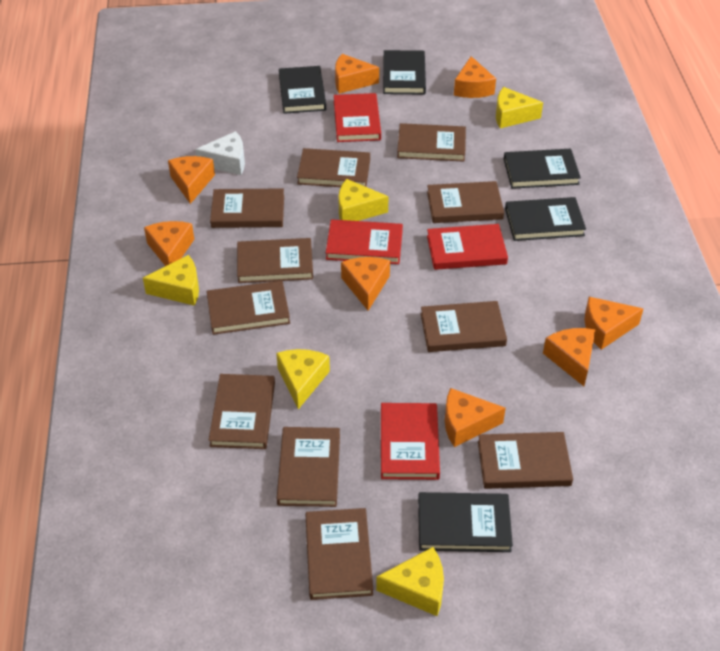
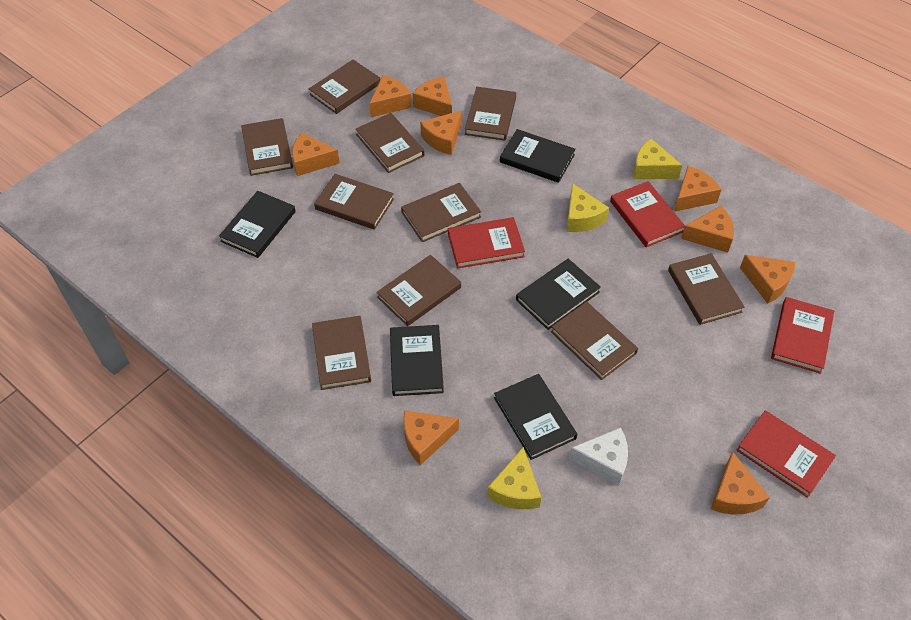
brown book: 11 -> 10
orange cheese: 8 -> 9
yellow cheese: 5 -> 3

